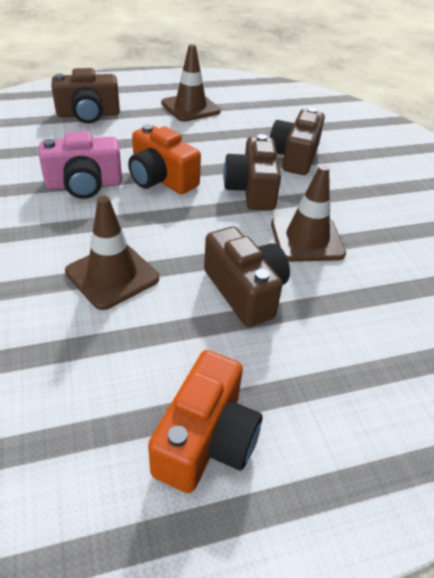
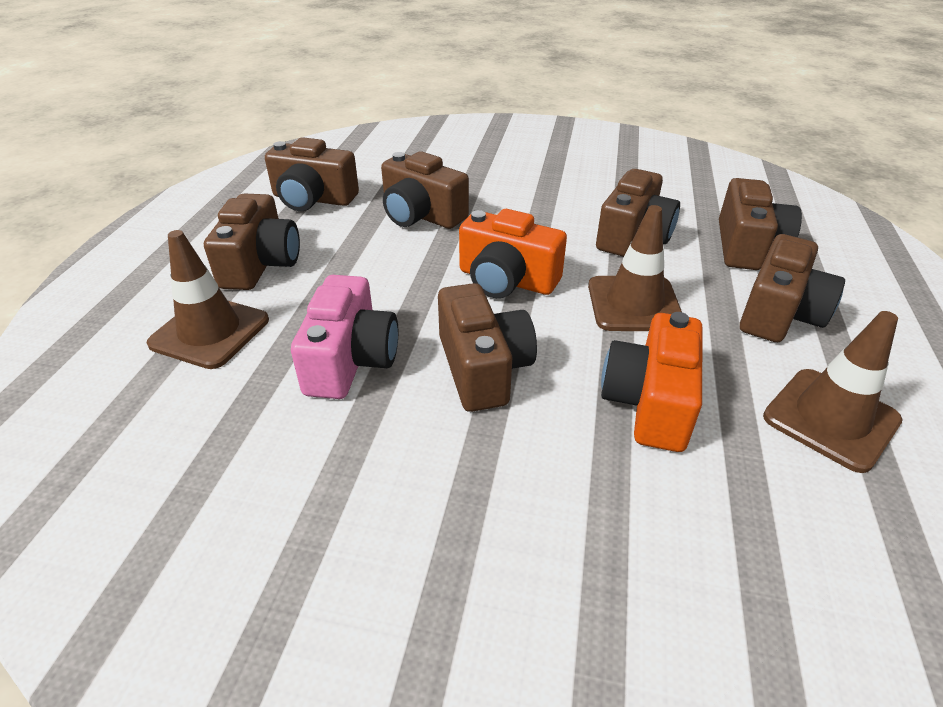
brown camera: 4 -> 7

